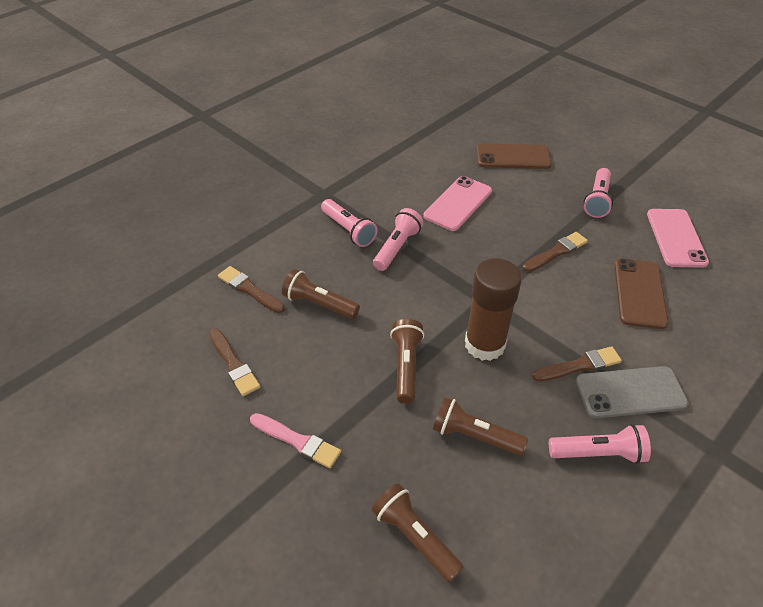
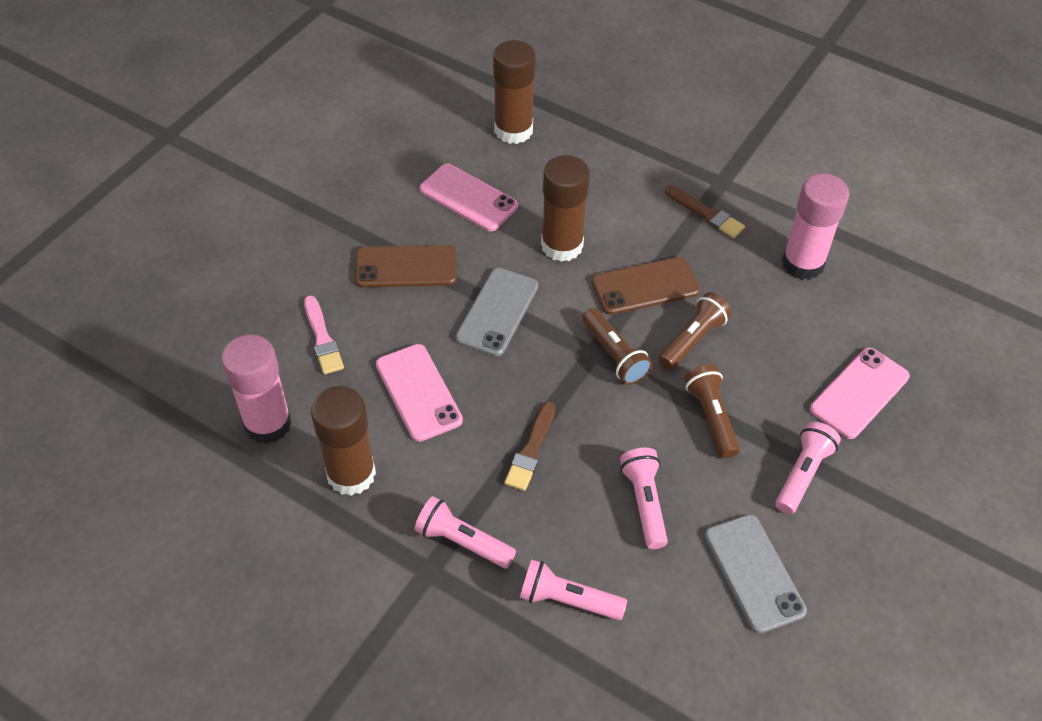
brown brush: 4 -> 2
brown flashlight: 4 -> 3
brown glue stick: 1 -> 3
grey phone: 1 -> 2
pink glue stick: 0 -> 2
pink phone: 2 -> 3

